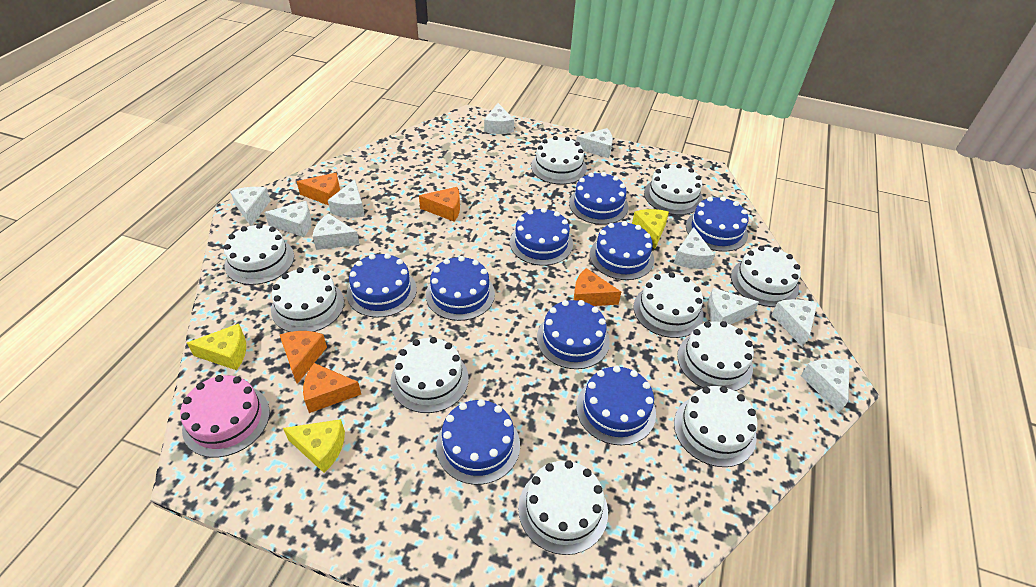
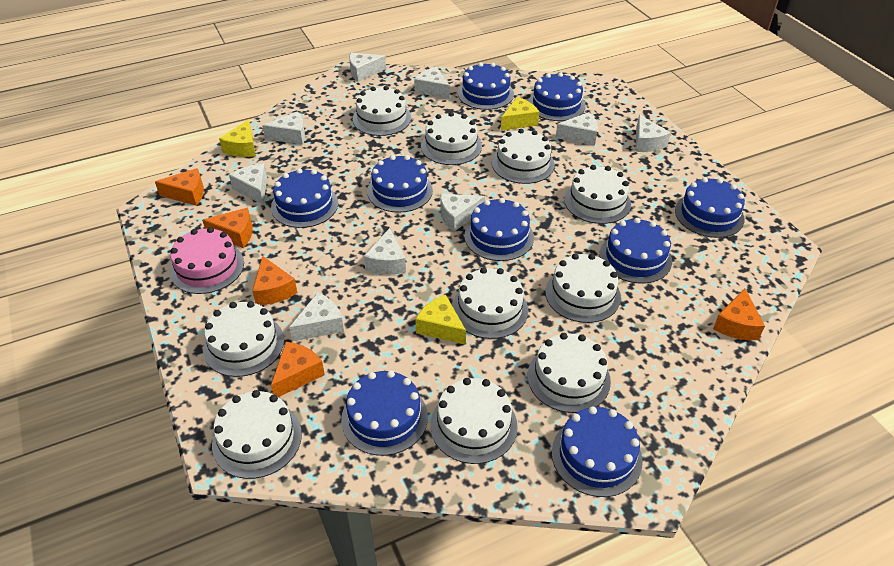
white cheese: 10 -> 9

